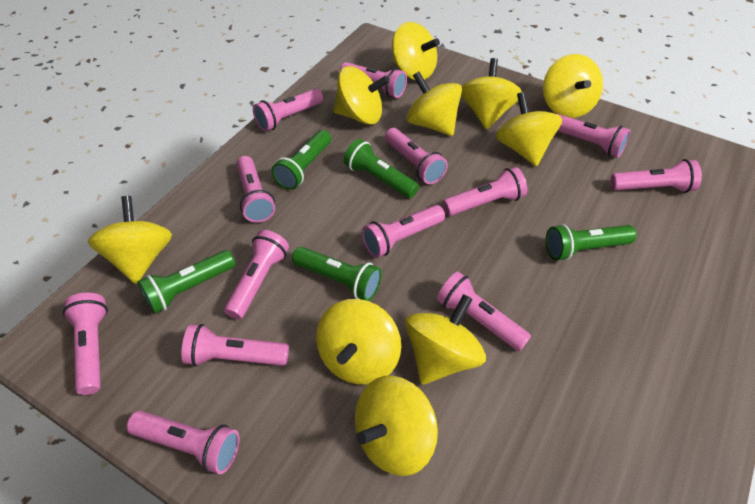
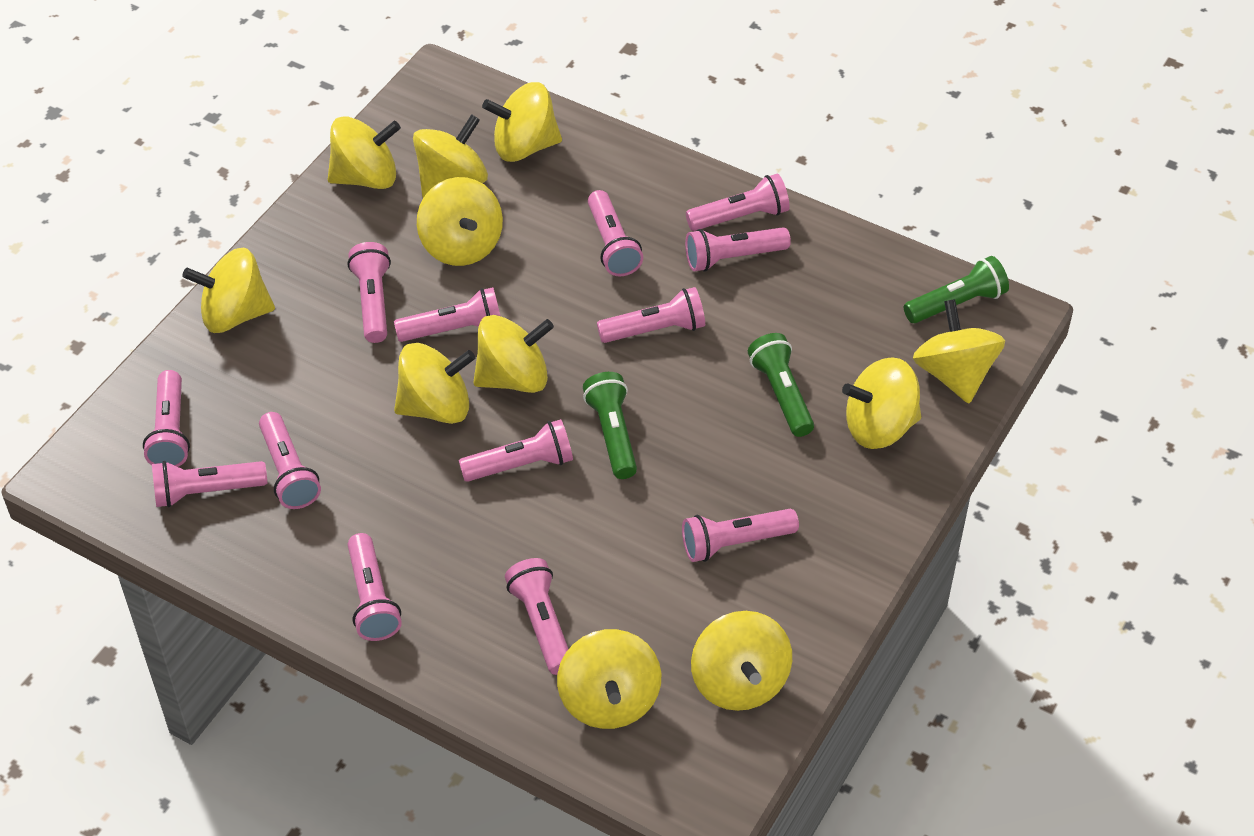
green flashlight: 5 -> 3
yellow spinning top: 10 -> 11

